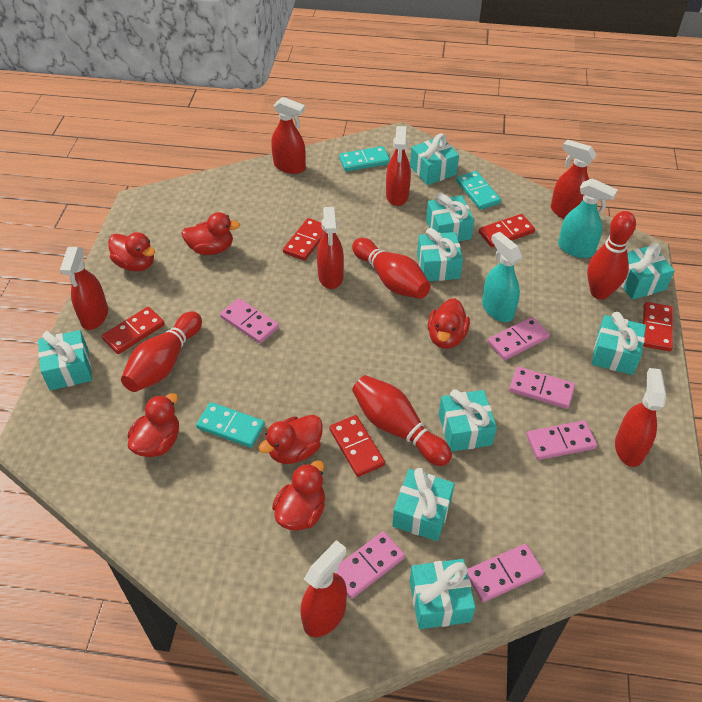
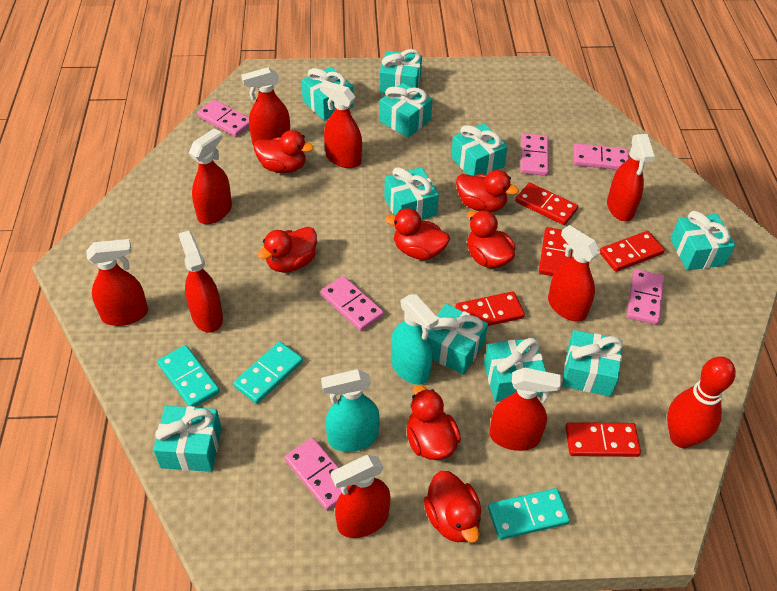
red bowling pin: 4 -> 1
red duck: 6 -> 7
red spray bottle: 7 -> 9
turquoise gift: 9 -> 10

